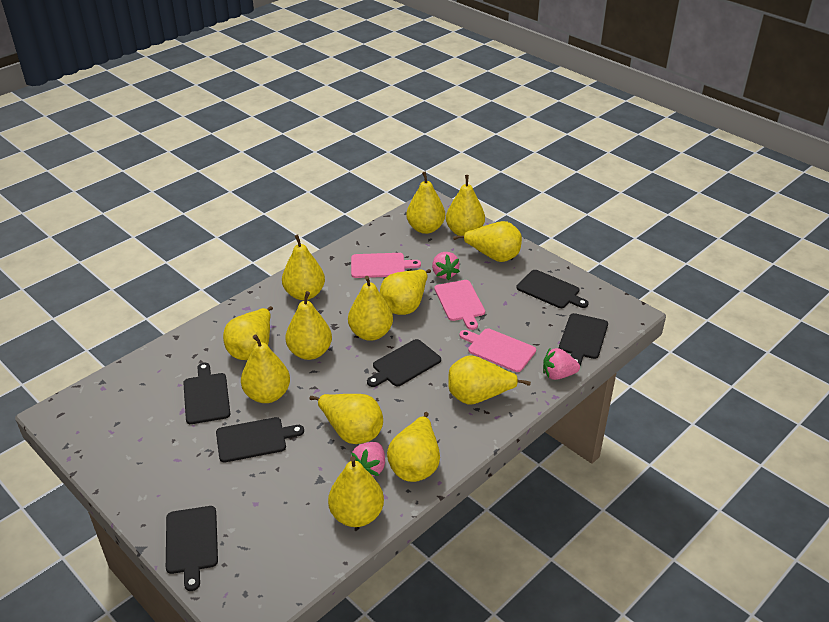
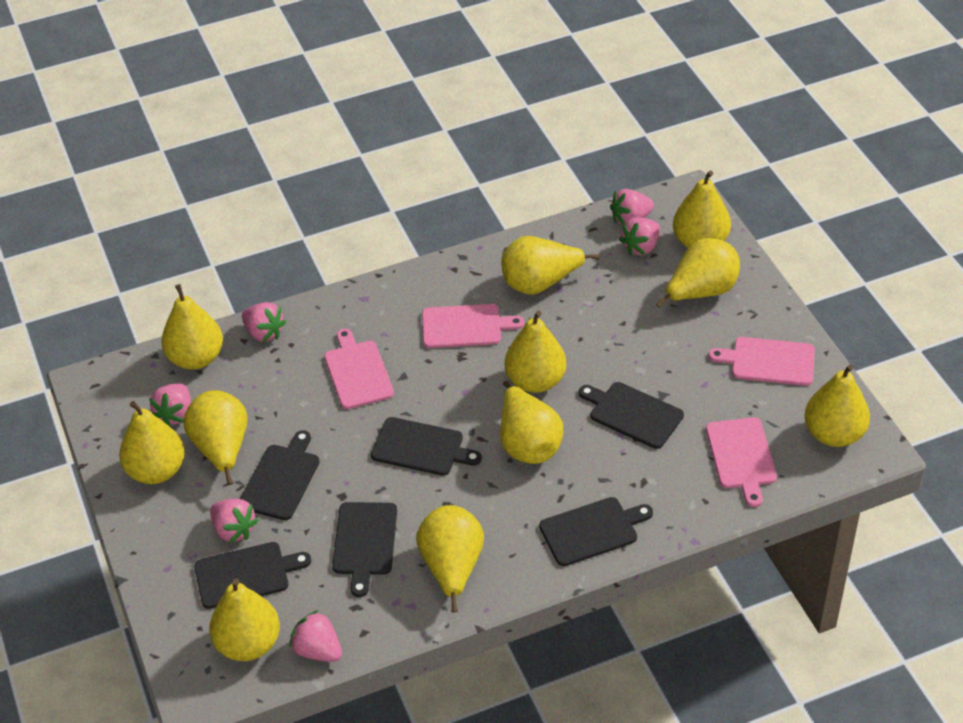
pink cutting board: 3 -> 4
pink strawberry: 3 -> 6
yellow pear: 13 -> 11

